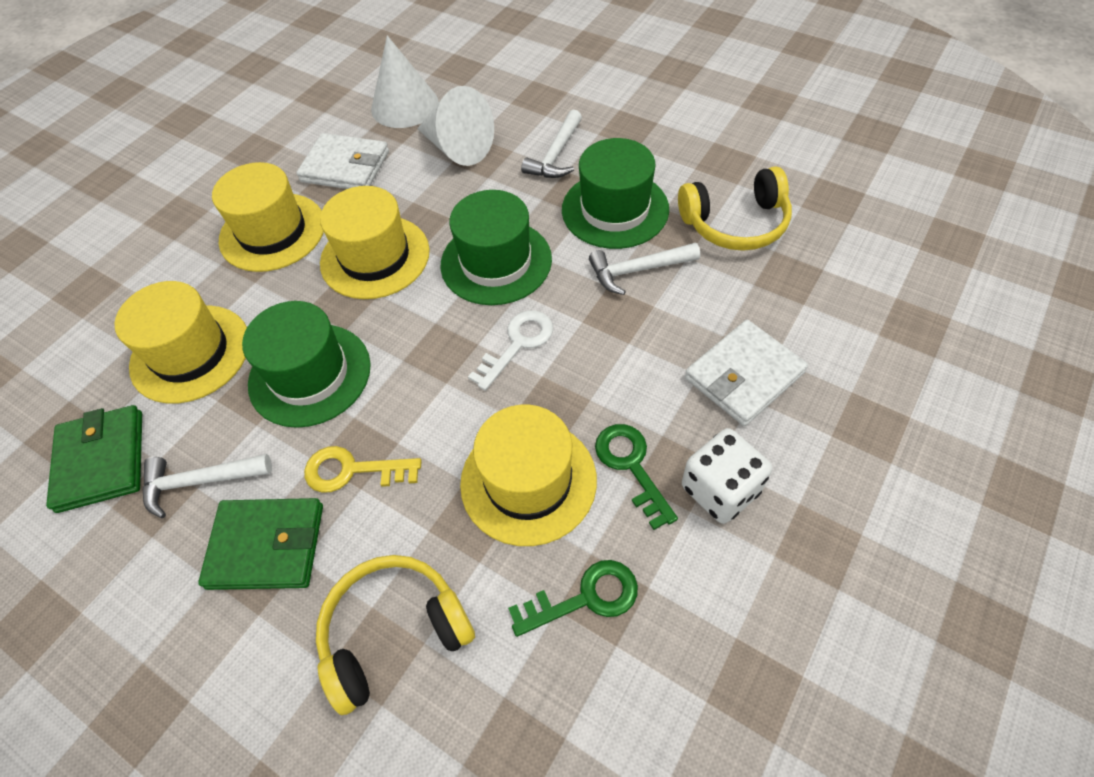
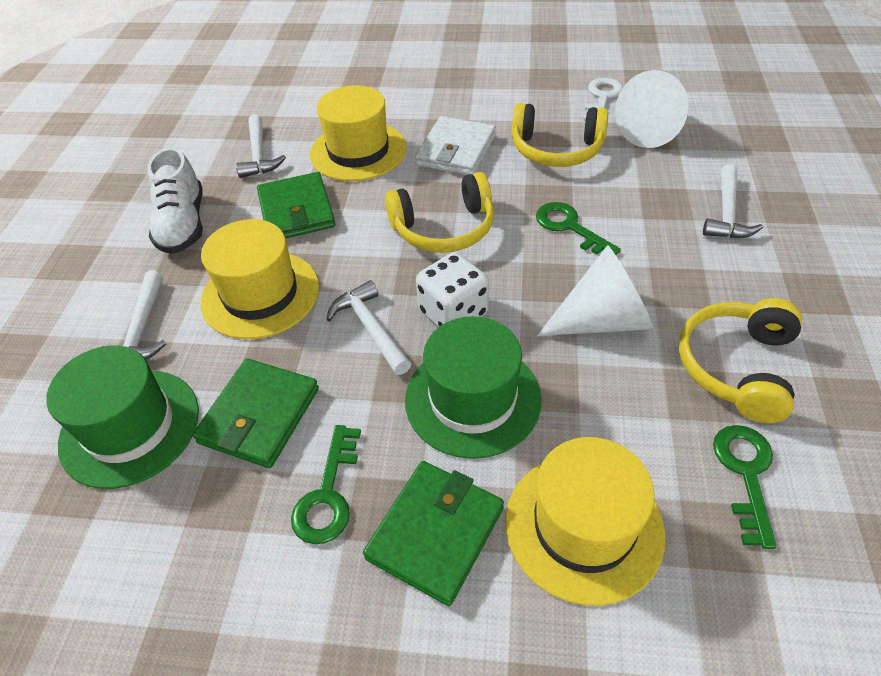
green hat: 3 -> 2
green key: 2 -> 3
green wallet: 2 -> 3
white hammer: 3 -> 4
white shoe: 0 -> 1
white wallet: 2 -> 1
yellow hat: 4 -> 3
yellow headphones: 2 -> 3
yellow key: 1 -> 0

